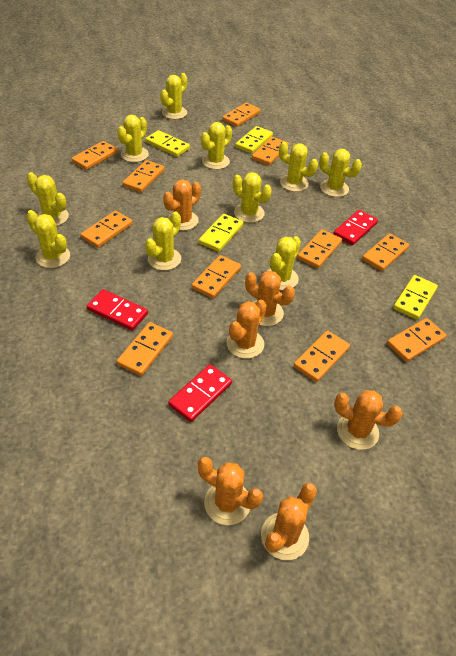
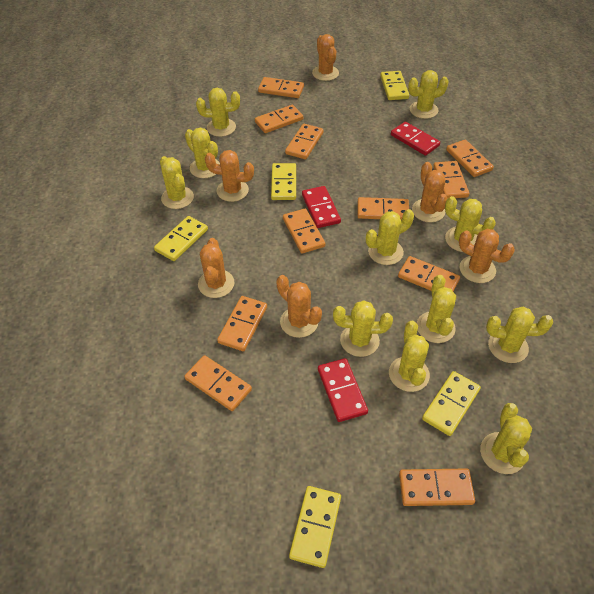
yellow cactus: 10 -> 11
yellow domino: 4 -> 5

